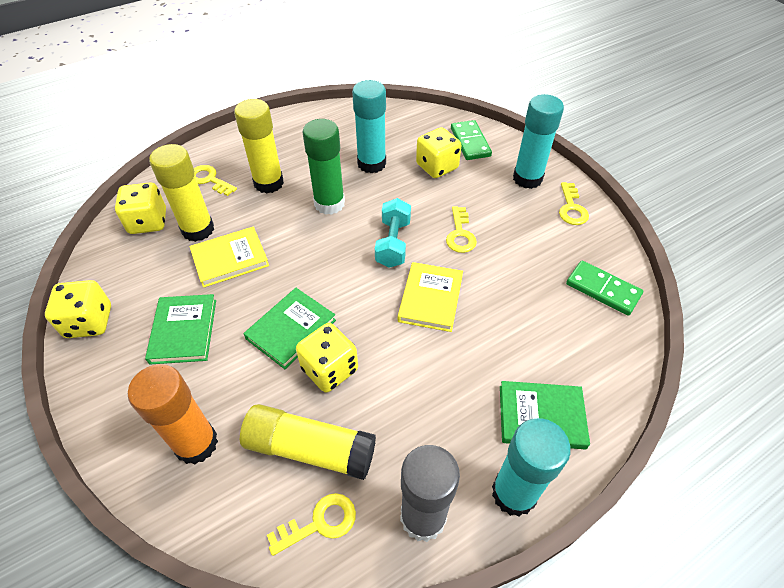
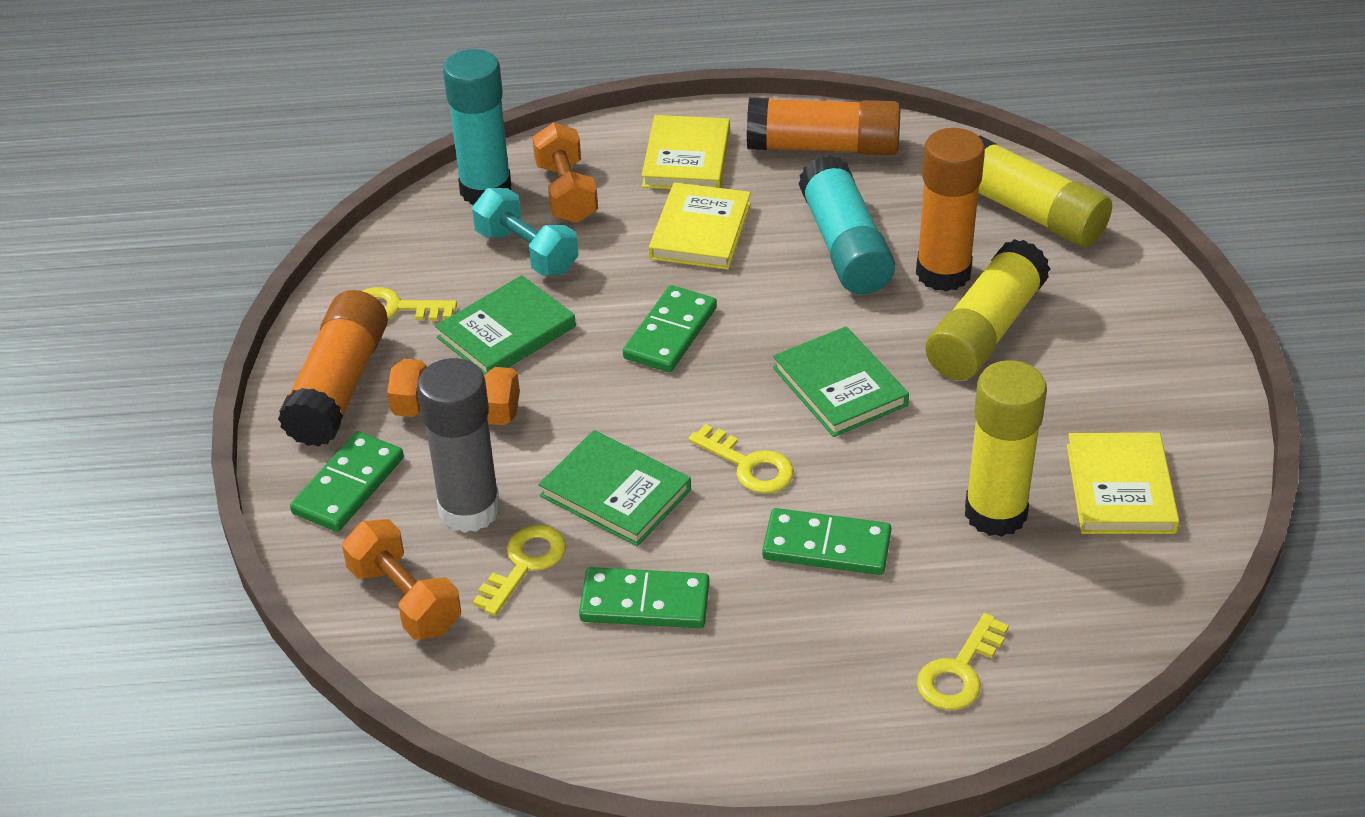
green domino: 2 -> 4
green glue stick: 1 -> 0
orange dumbbell: 0 -> 3
orange glue stick: 1 -> 3
turquoise glue stick: 3 -> 2
yellow book: 2 -> 3
yellow dice: 4 -> 0

